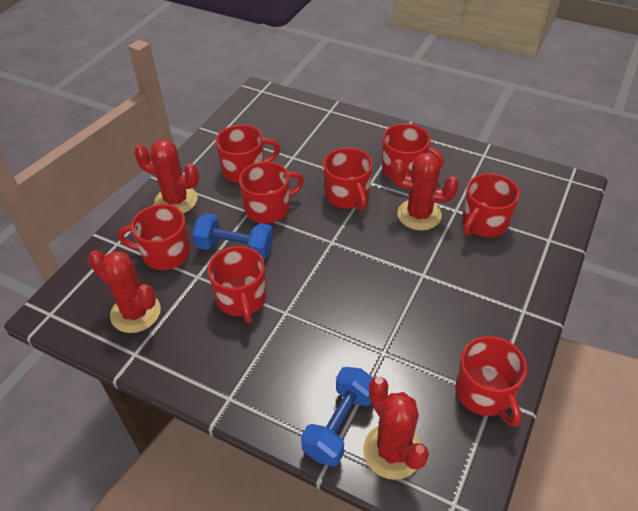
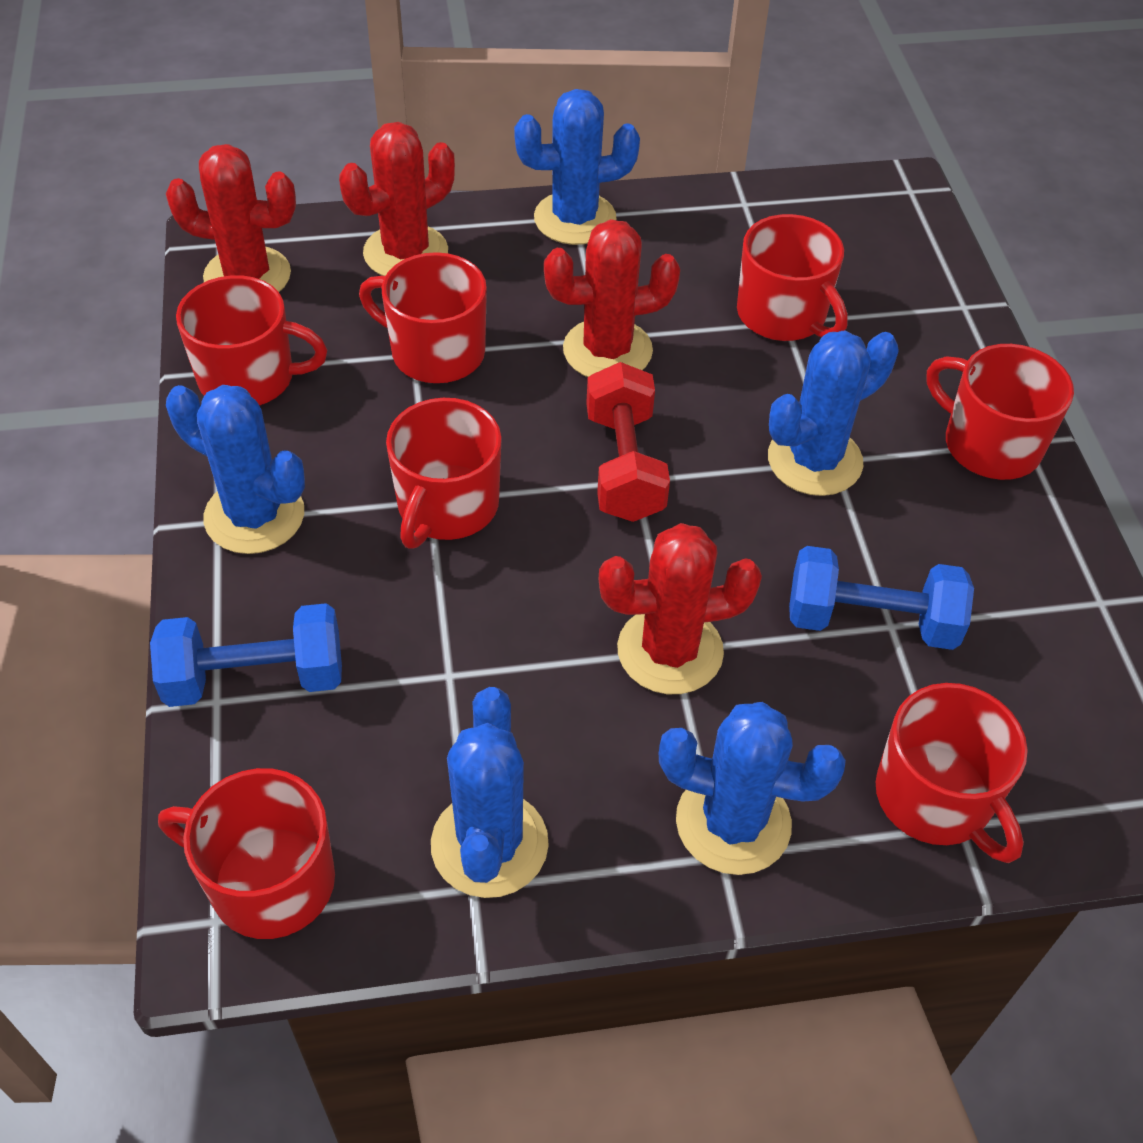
blue cactus: 0 -> 5
red dumbbell: 0 -> 1
red mug: 8 -> 7

